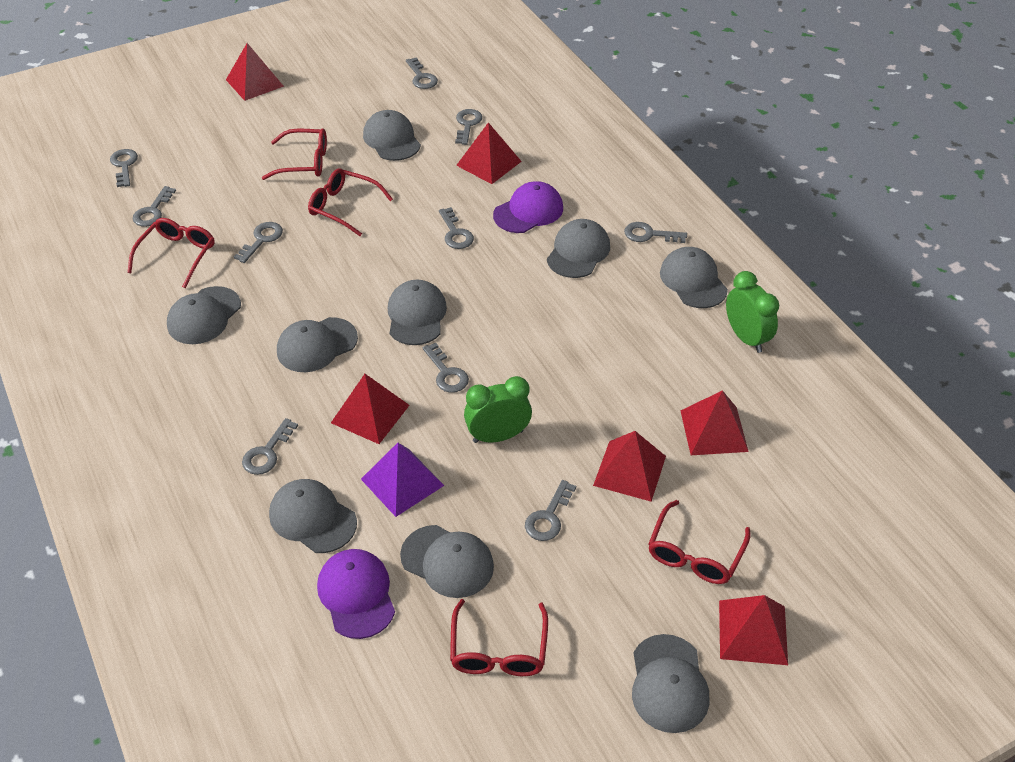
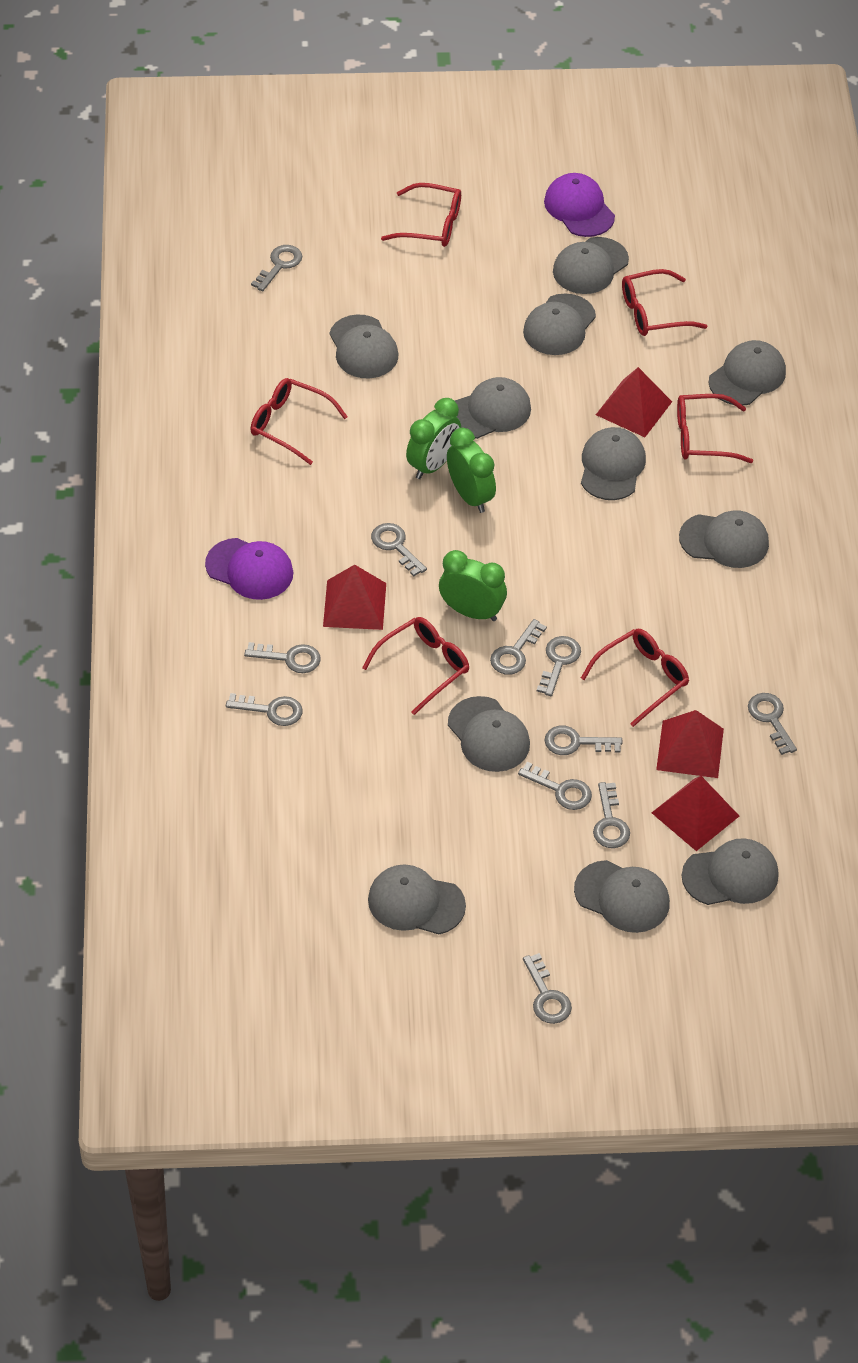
green clock: 2 -> 3
grey cap: 9 -> 11
grey key: 10 -> 11
purple pyramid: 1 -> 0
red glasses: 5 -> 6
red pyramid: 6 -> 4

